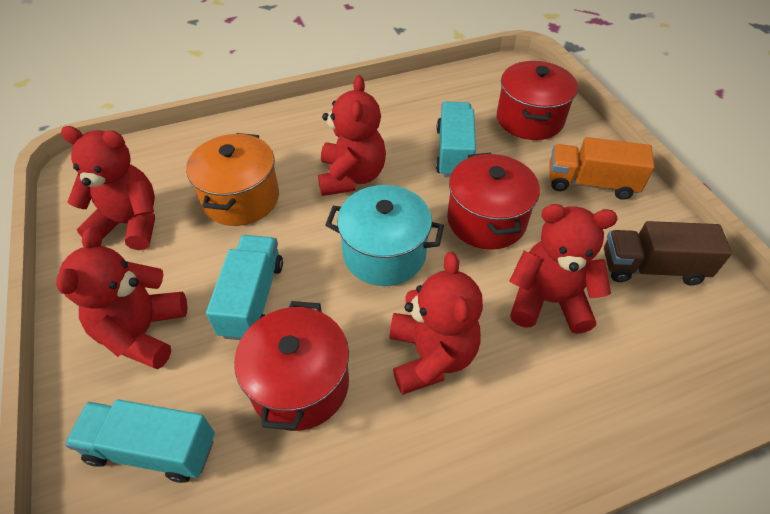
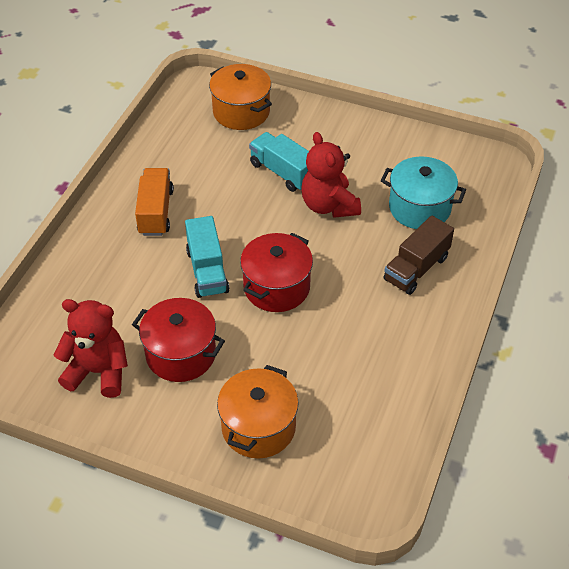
orange pot: 1 -> 2
red pot: 3 -> 2
red teddy bear: 5 -> 2
turquoise truck: 3 -> 2

